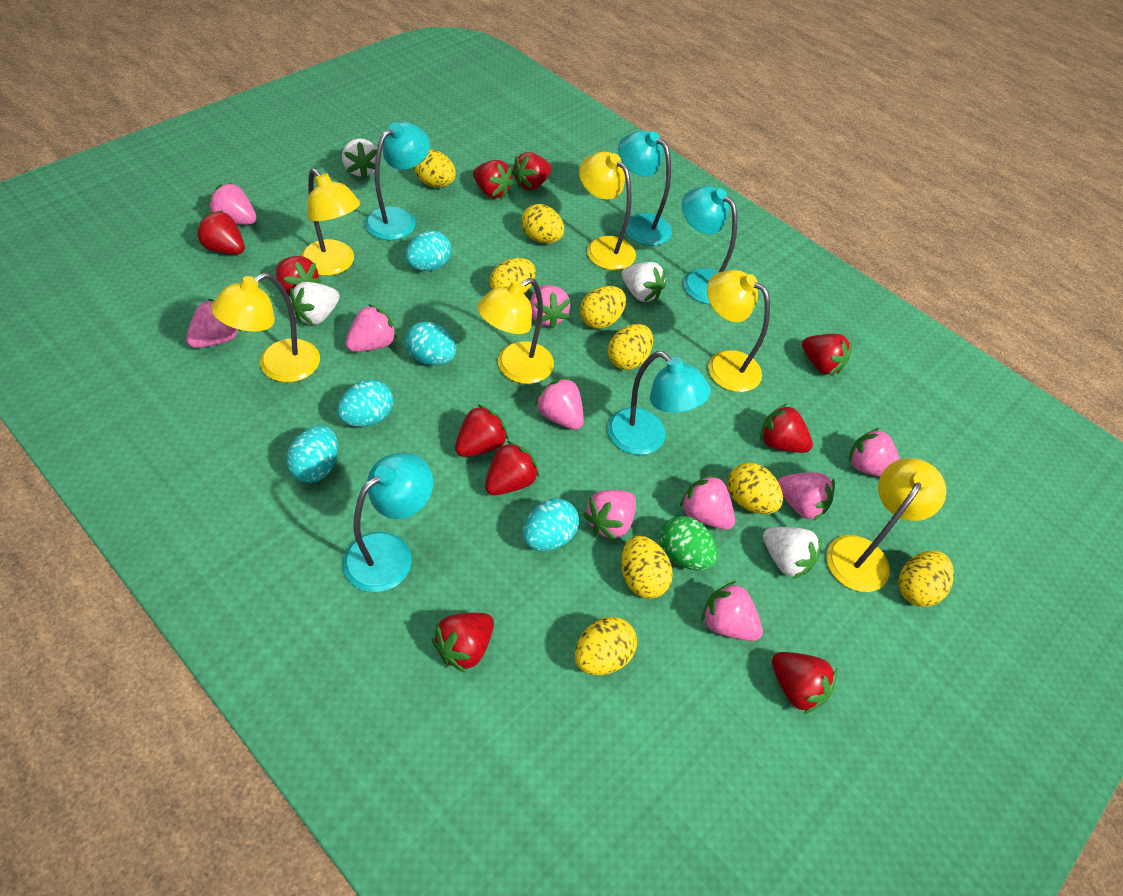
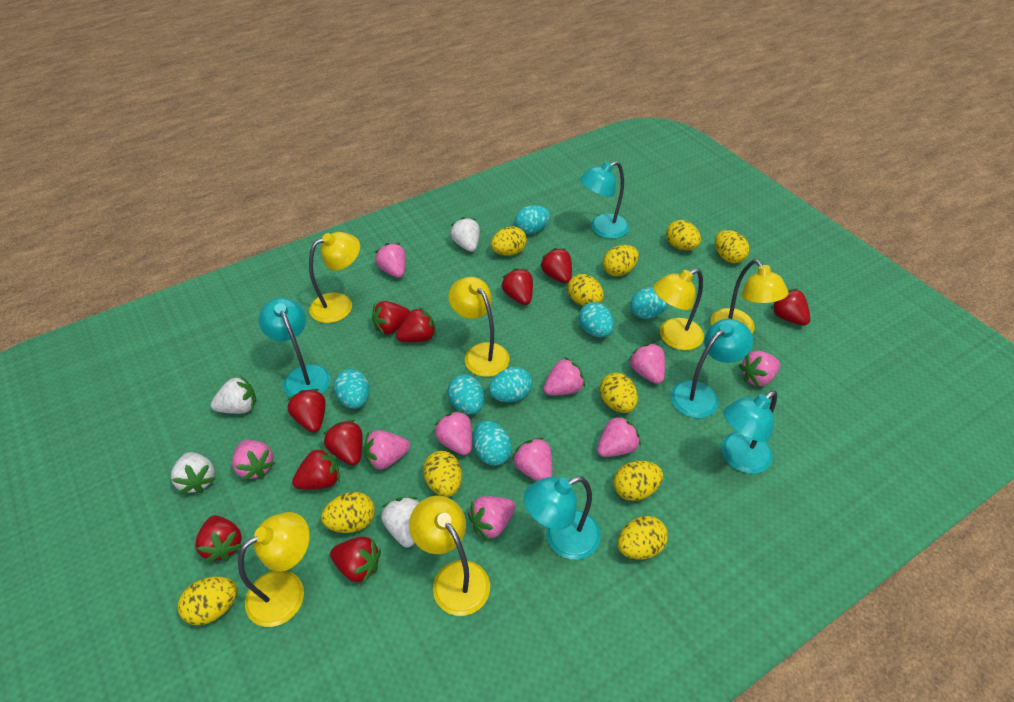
green egg: 1 -> 0
turquoise egg: 5 -> 7
yellow egg: 9 -> 11

